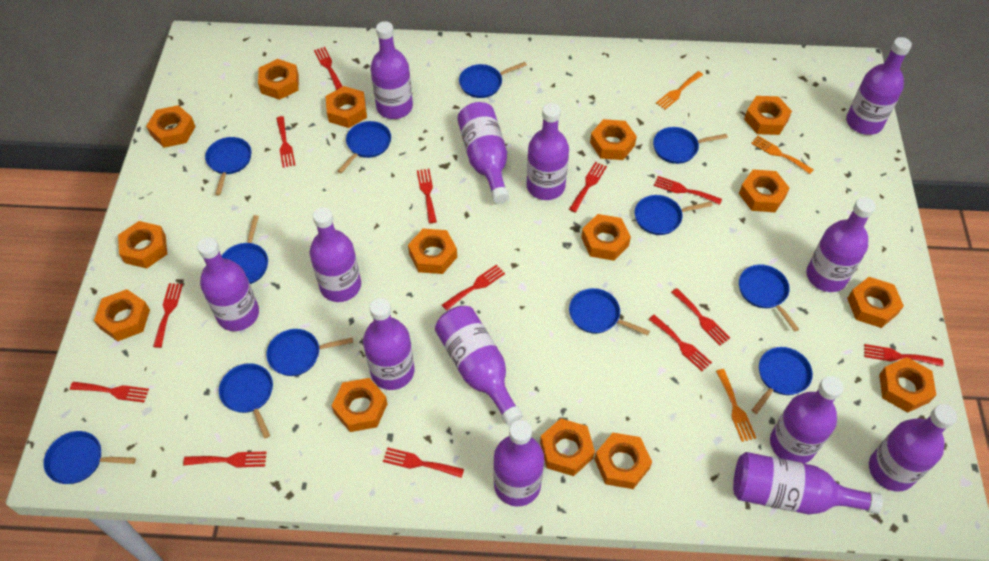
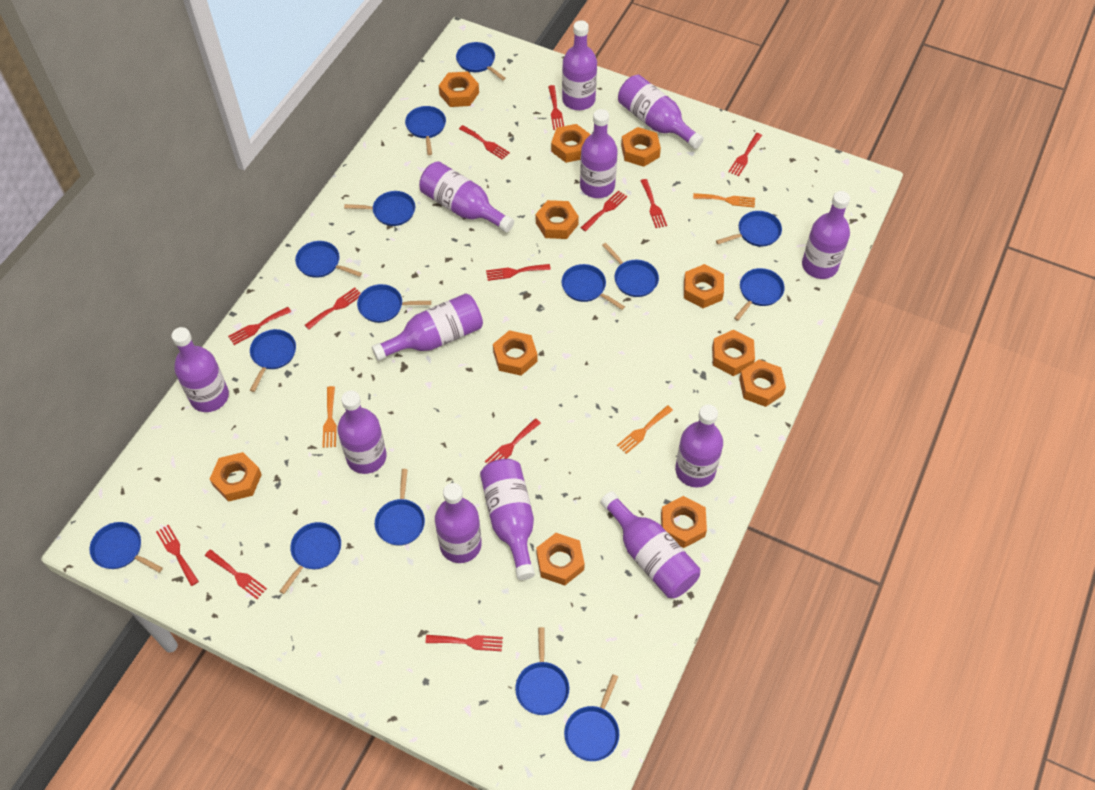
blue pan: 12 -> 15
orange nut: 15 -> 11
purple bottle: 13 -> 12
red fork: 13 -> 12

